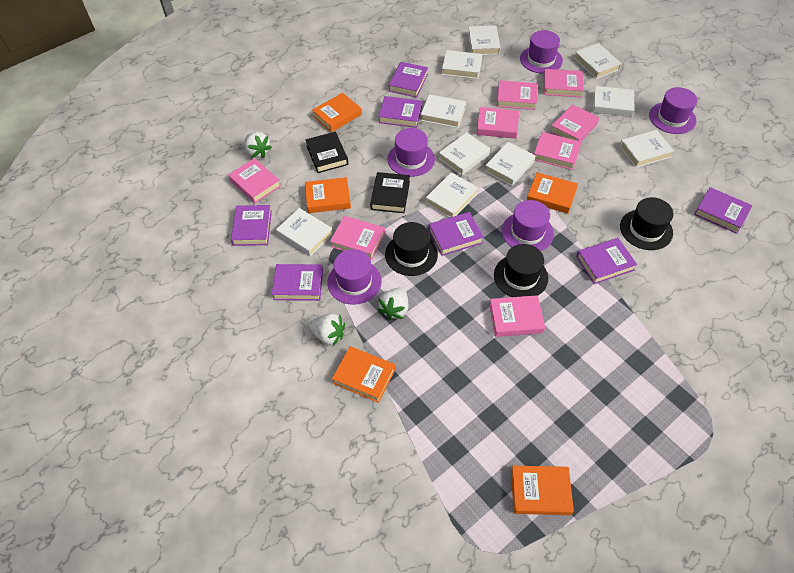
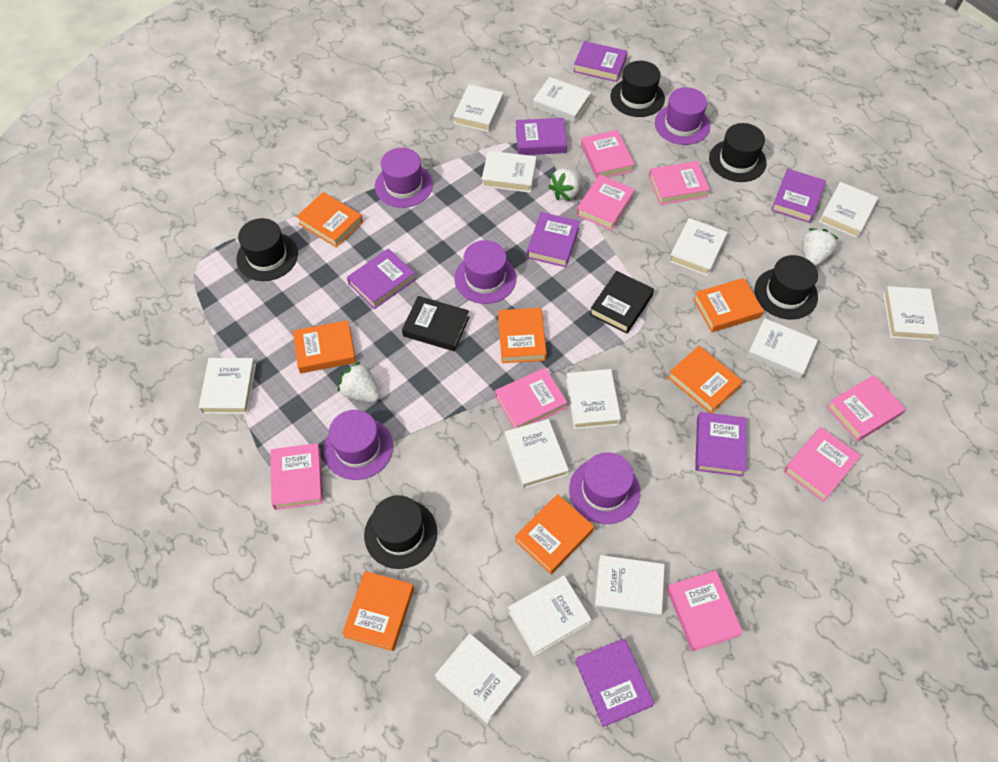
black hat: 3 -> 5
orange book: 5 -> 7
white book: 10 -> 13

